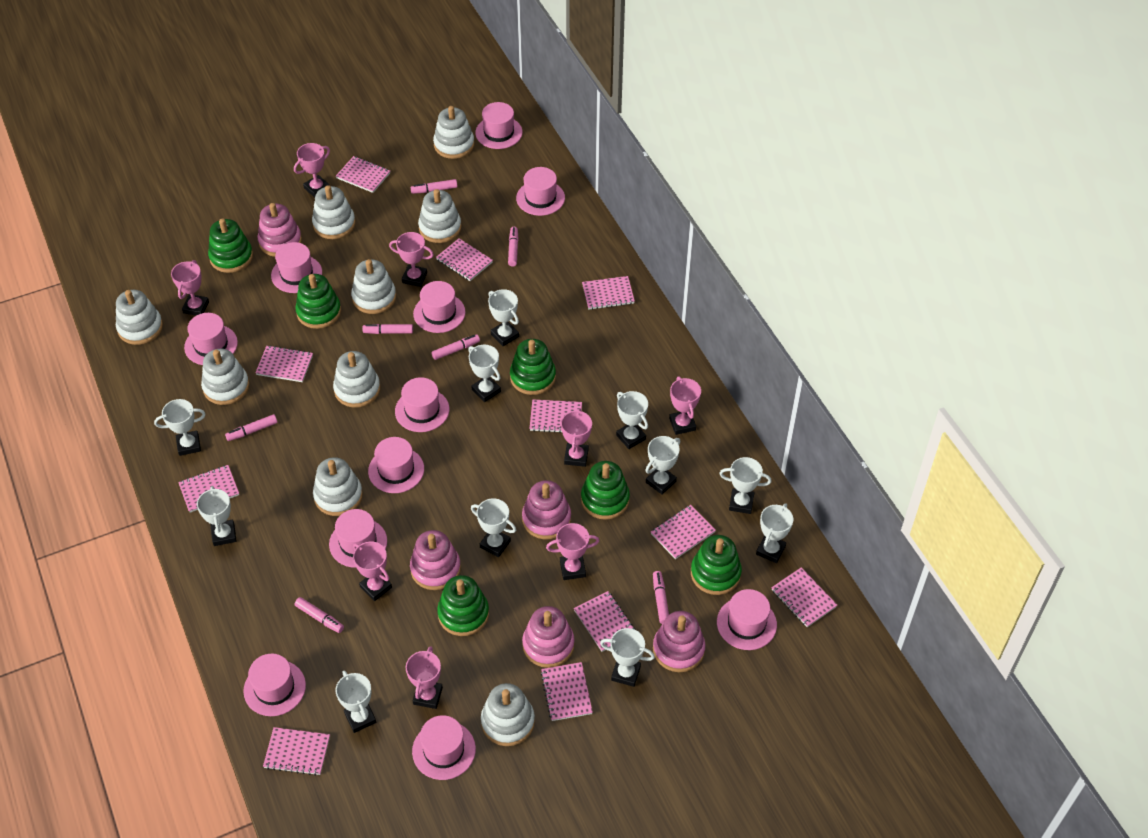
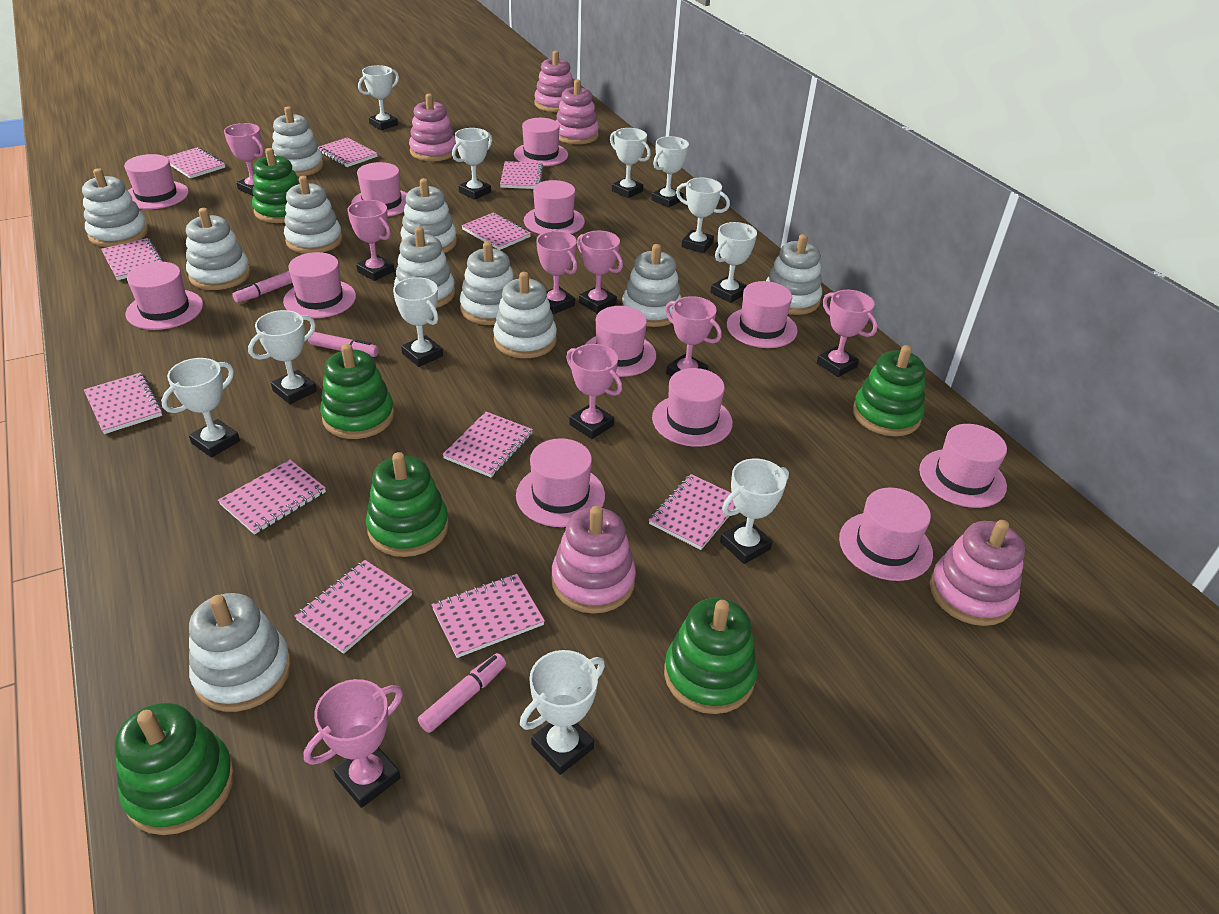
pink hat: 11 -> 12
pink marker: 7 -> 3
white stacking toy: 9 -> 11

